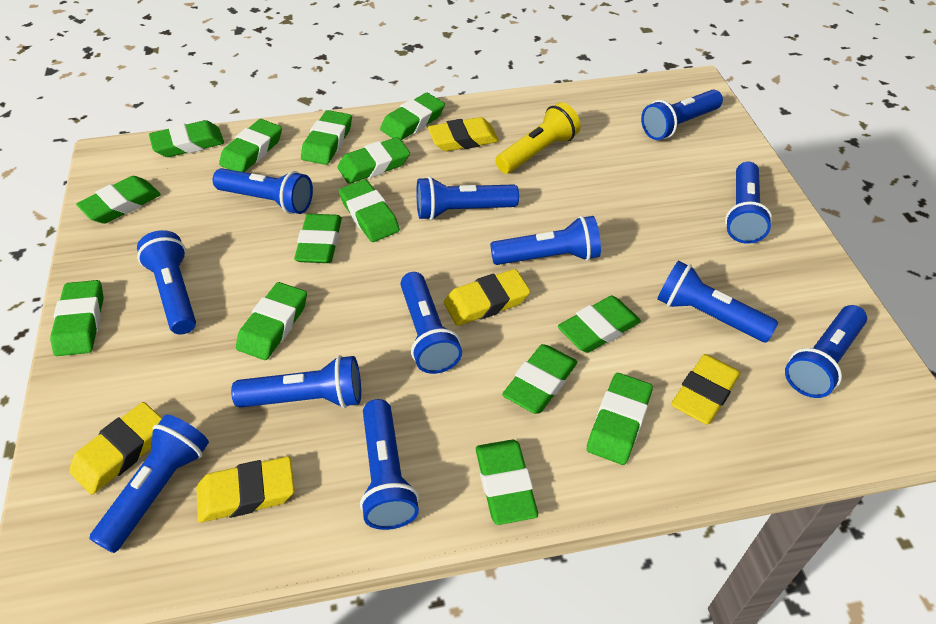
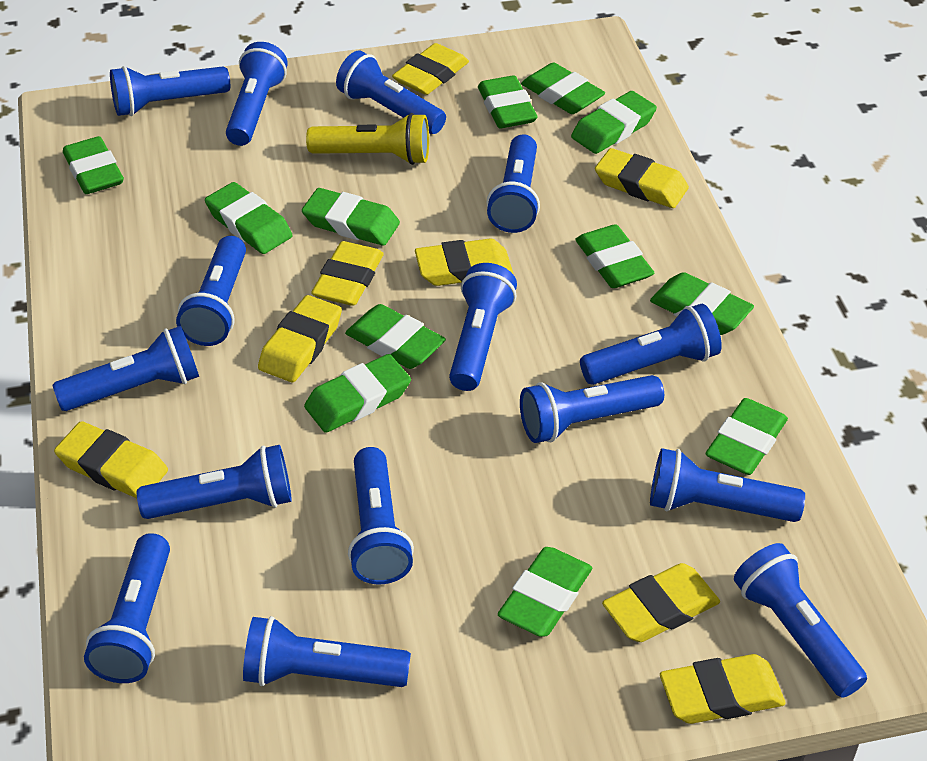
blue flashlight: 12 -> 15
green eraser: 14 -> 12
yellow eraser: 5 -> 8

